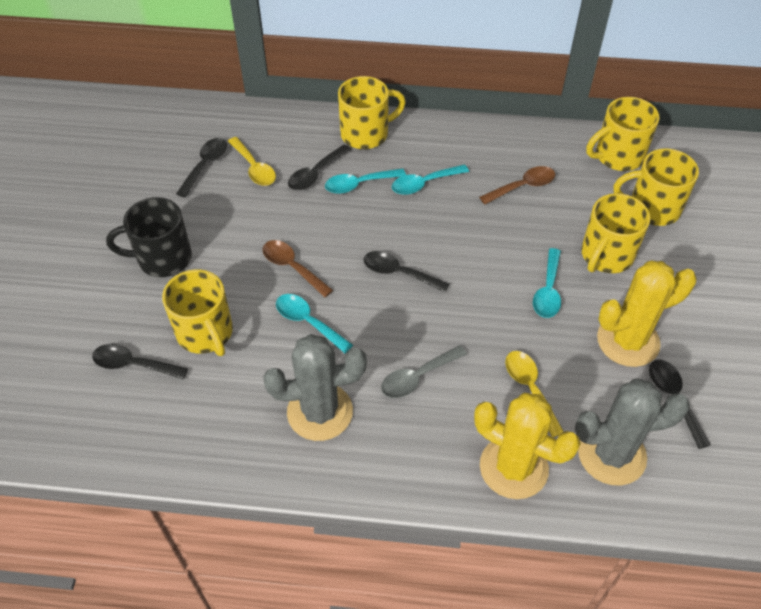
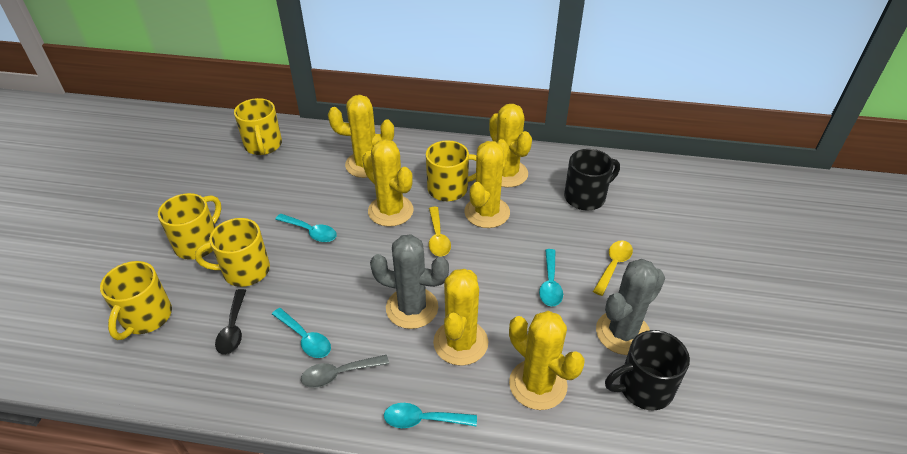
black mug: 1 -> 2
black spoon: 5 -> 1
brown spoon: 2 -> 0
yellow cactus: 2 -> 6

